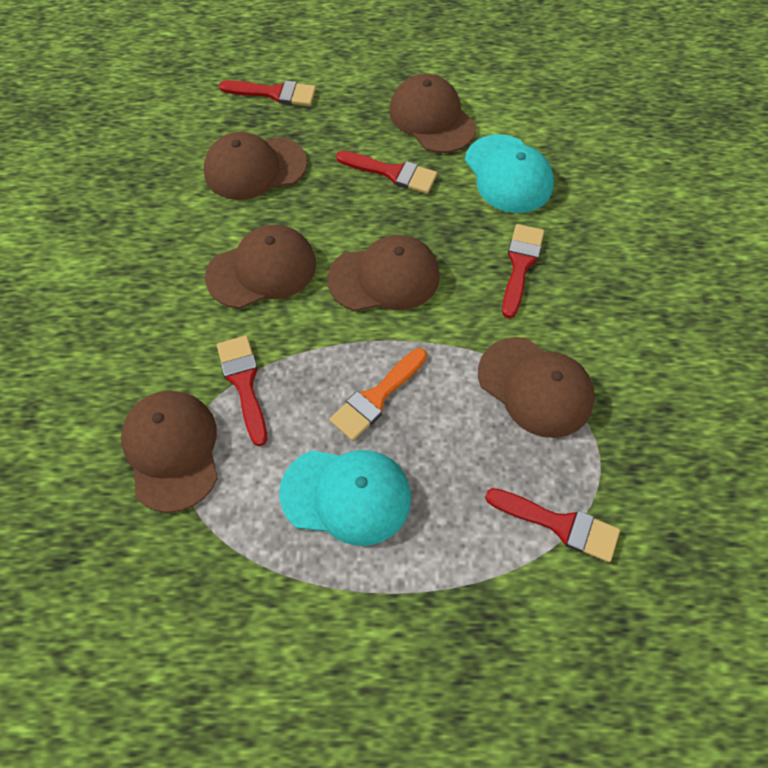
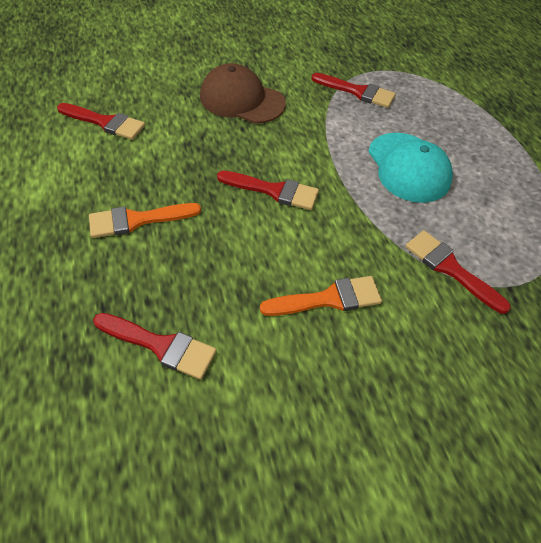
brown cap: 6 -> 1
orange brush: 1 -> 2
turquoise cap: 2 -> 1

